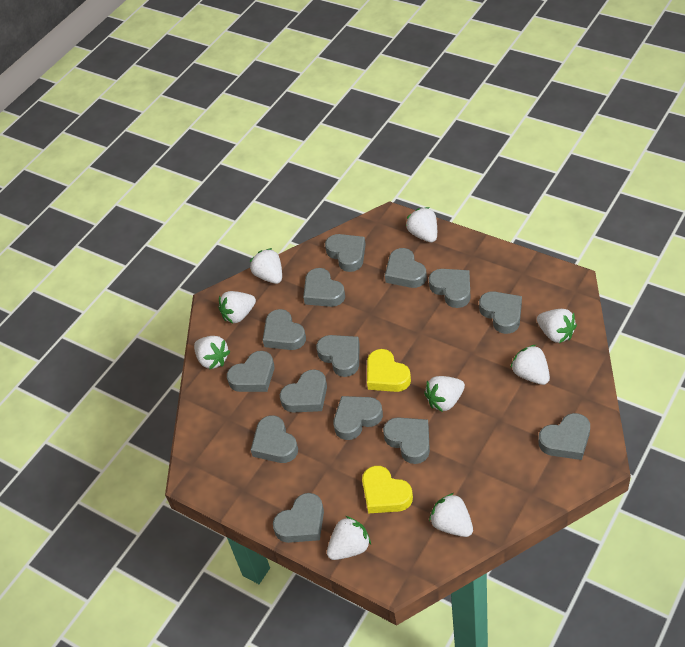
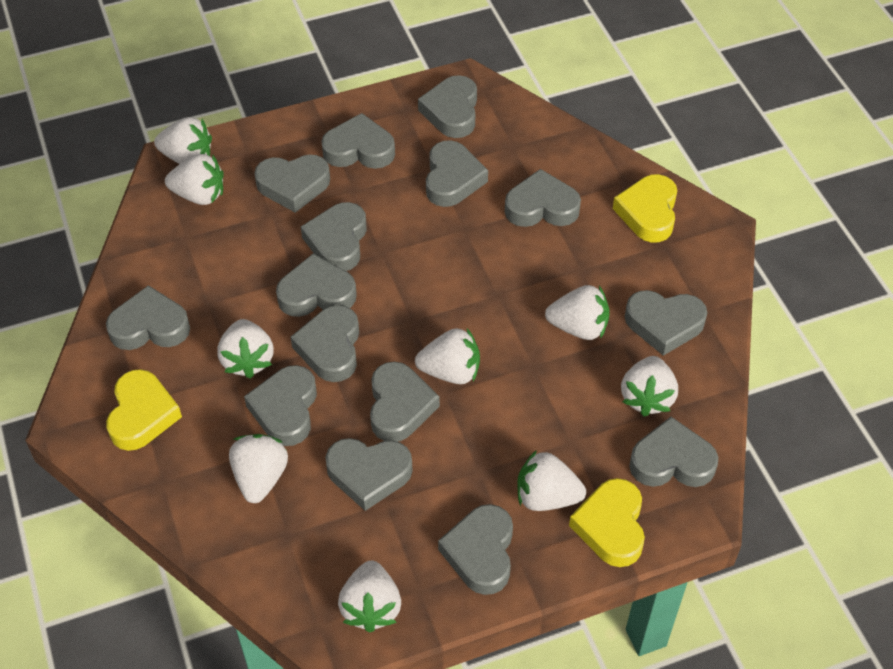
grey heart: 14 -> 15
yellow heart: 2 -> 3

